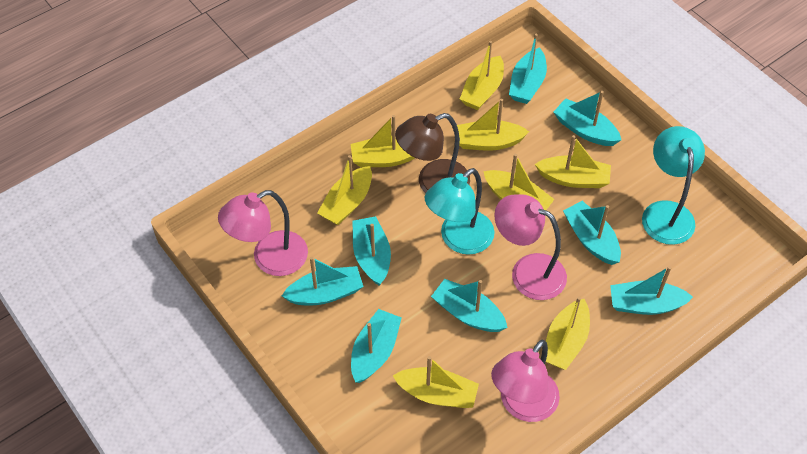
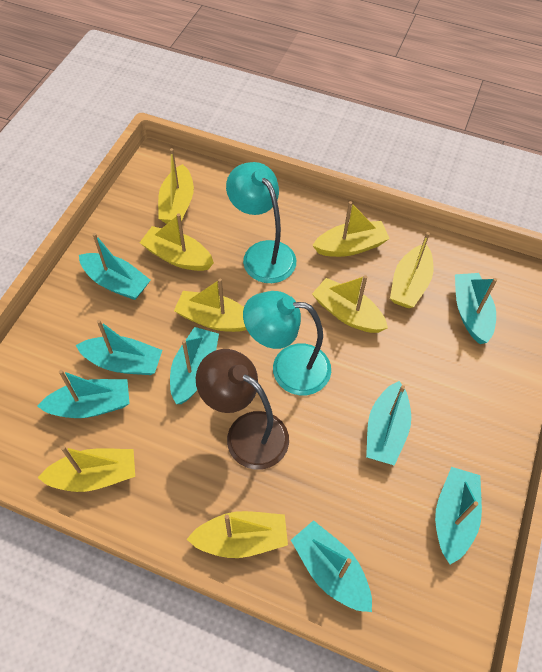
pink lamp: 3 -> 0

